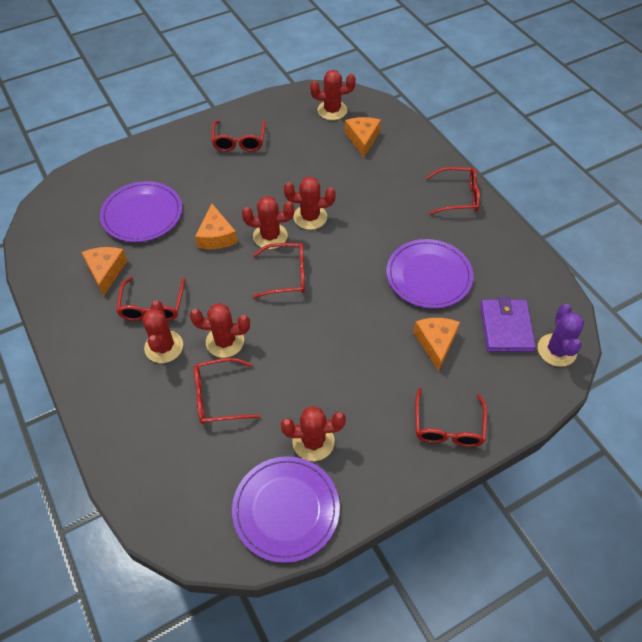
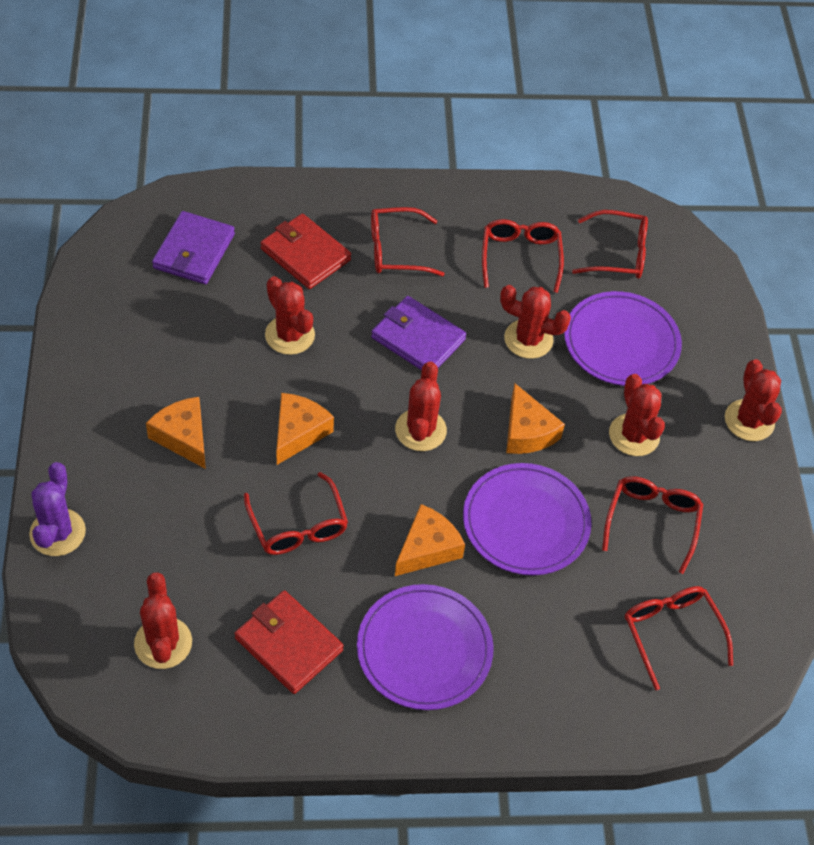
purple wallet: 1 -> 2
red wallet: 0 -> 2

